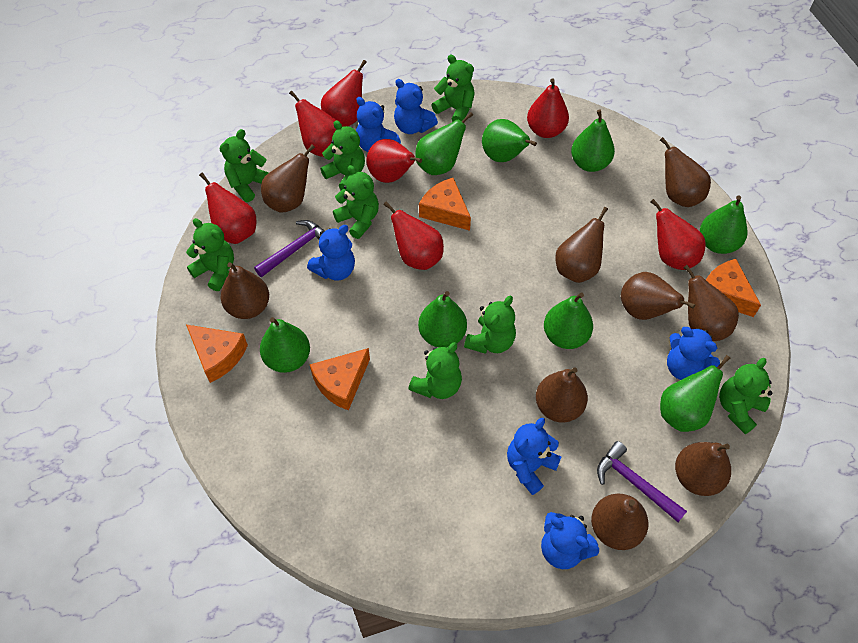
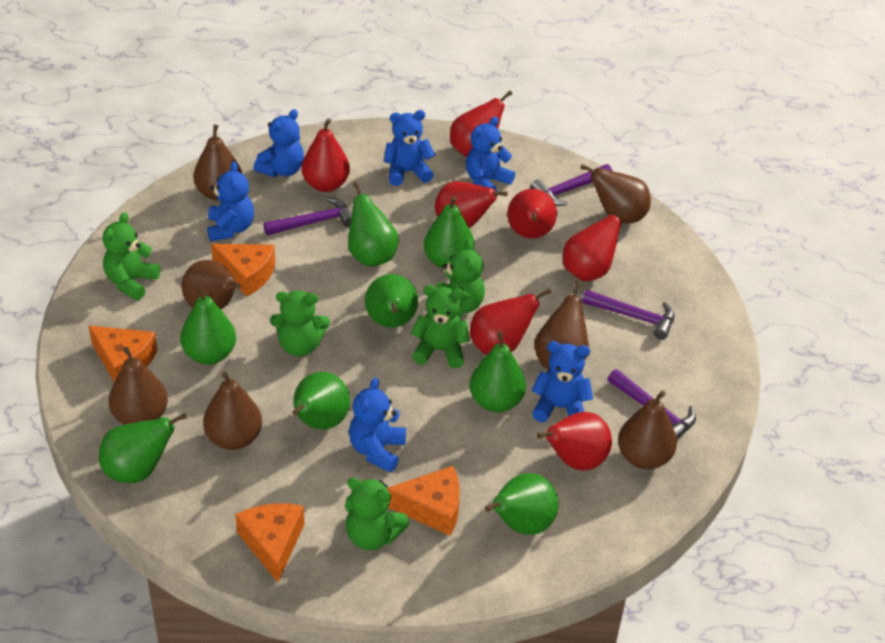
brown pear: 9 -> 7
green teddy bear: 8 -> 5
purple hammer: 2 -> 4

